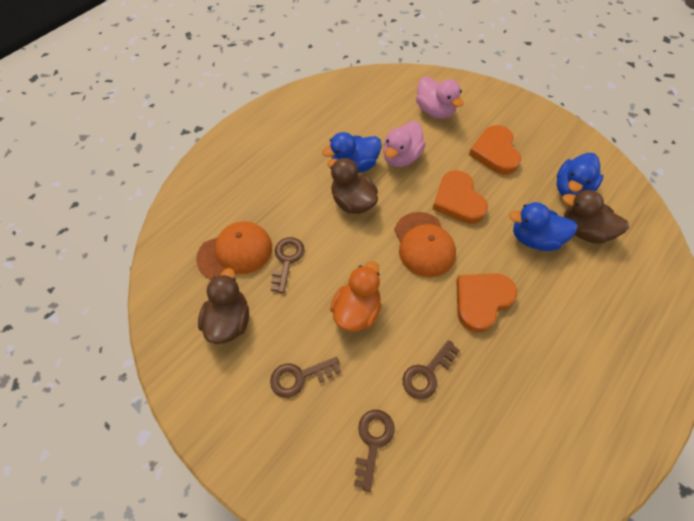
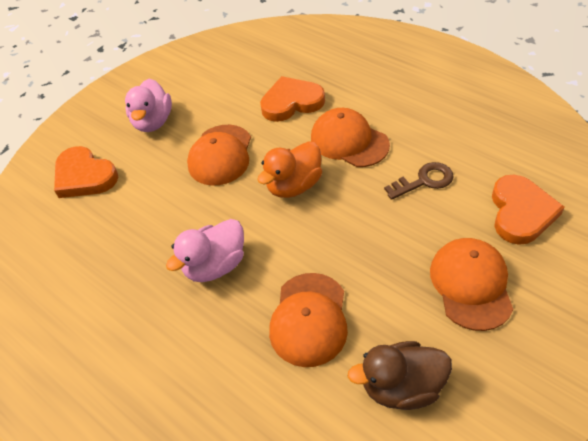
blue duck: 3 -> 0
brown duck: 3 -> 1
brown key: 4 -> 1
orange cap: 2 -> 4

